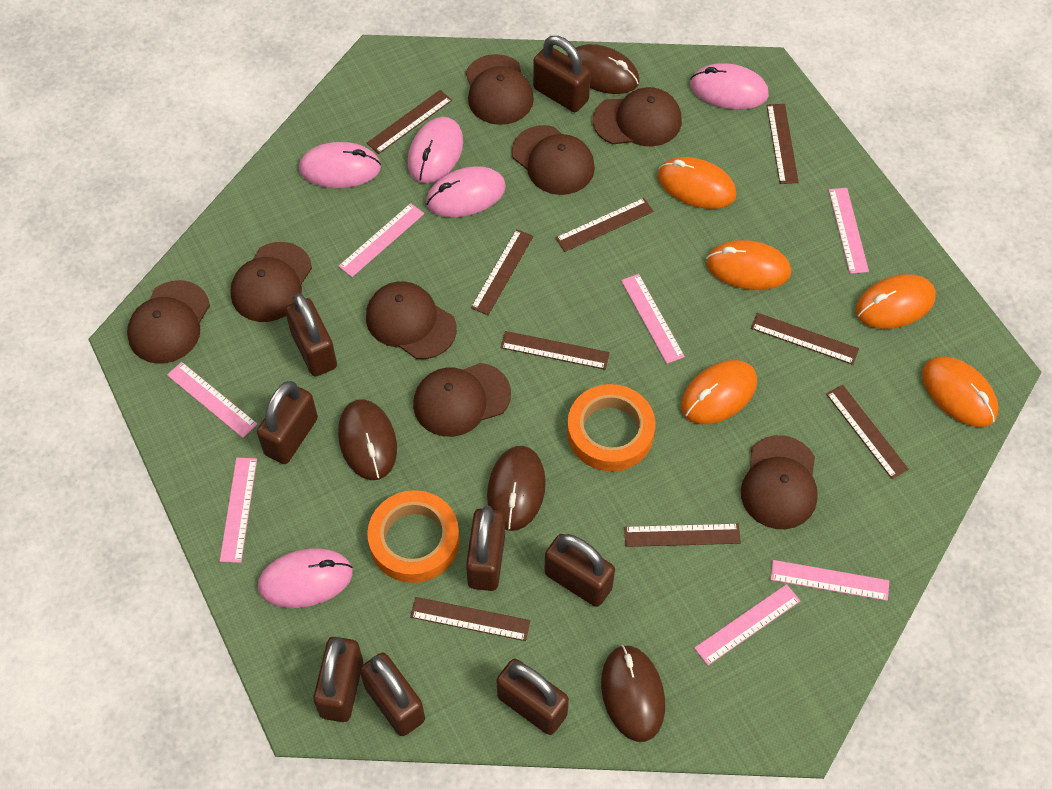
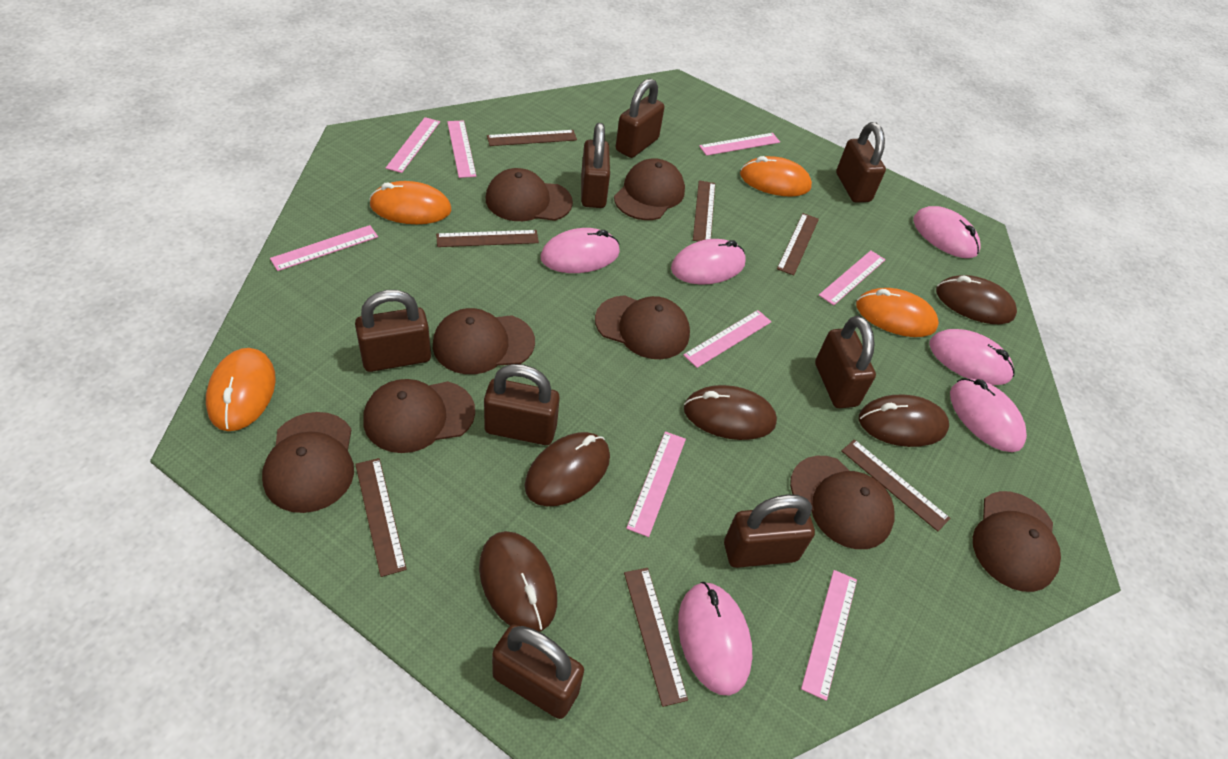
brown mouse: 4 -> 5
brown ruler: 9 -> 7
orange mouse: 5 -> 4
orange tape: 2 -> 0
pink mouse: 5 -> 6
pink ruler: 7 -> 8

